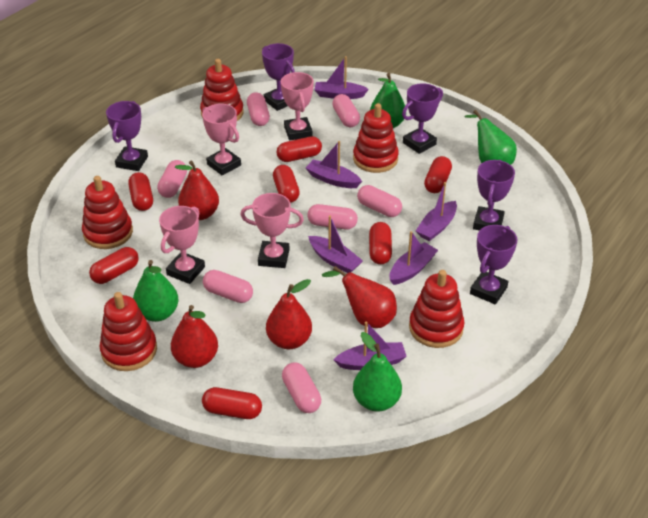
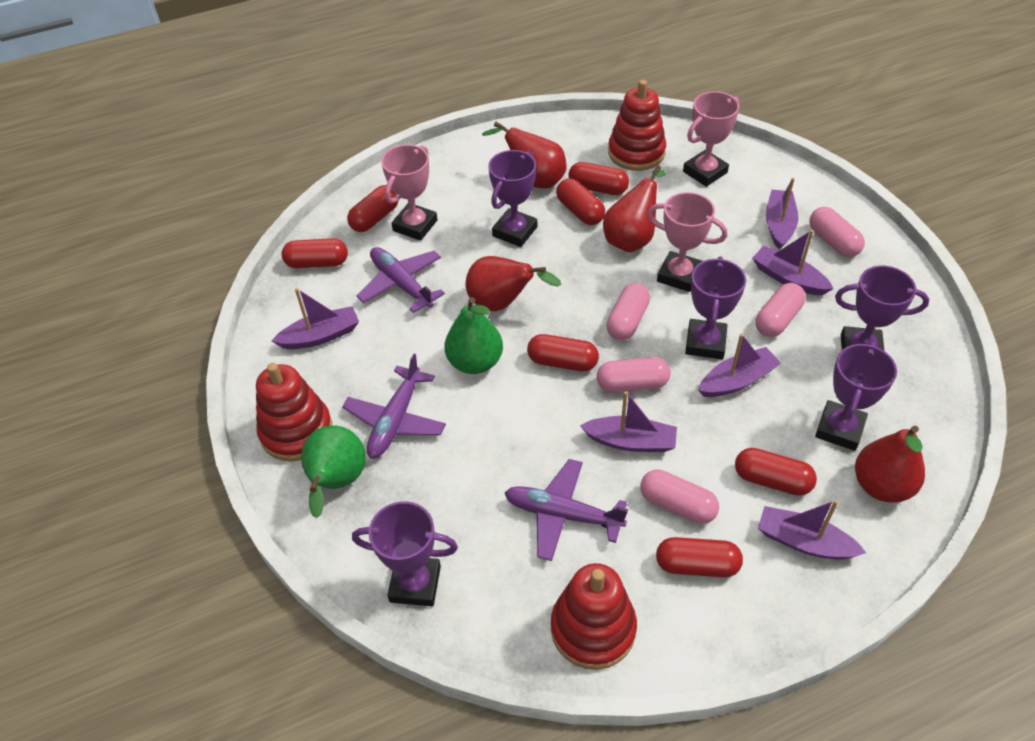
green pear: 4 -> 2
pink capsule: 7 -> 5
pink trophy: 4 -> 3
purple plane: 0 -> 3
red stacking toy: 5 -> 3

